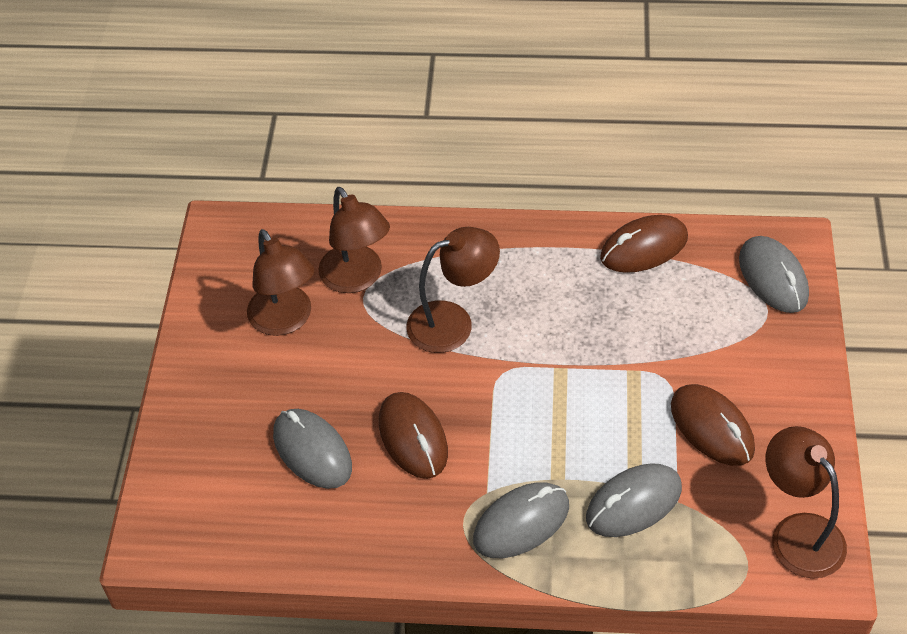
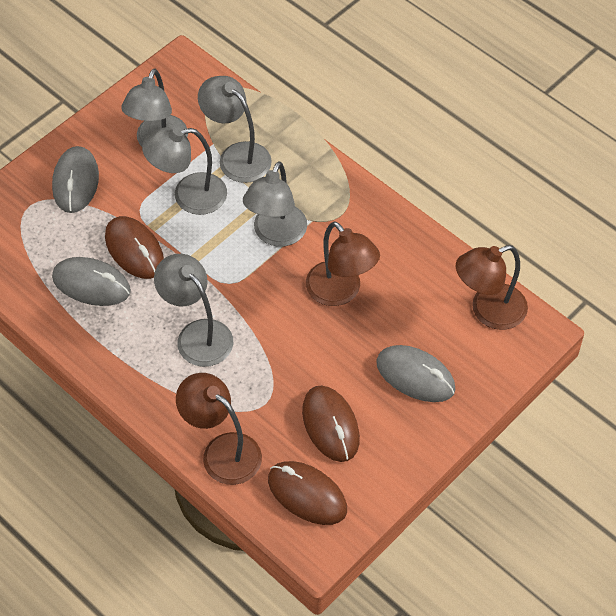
brown lamp: 4 -> 3
grey lamp: 0 -> 5
grey mouse: 4 -> 3

